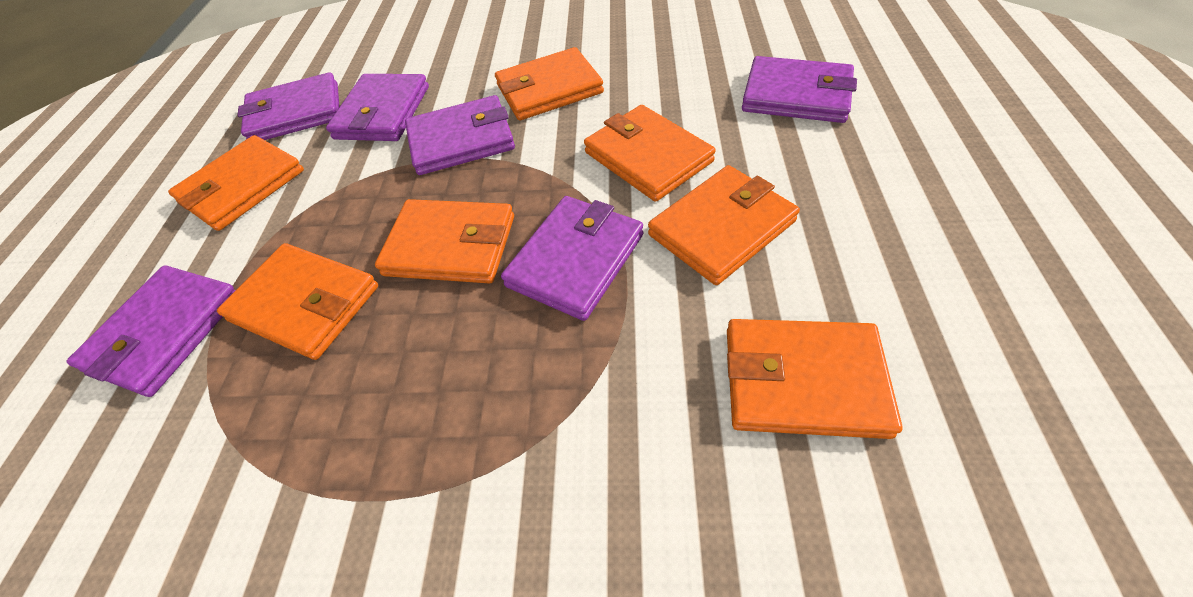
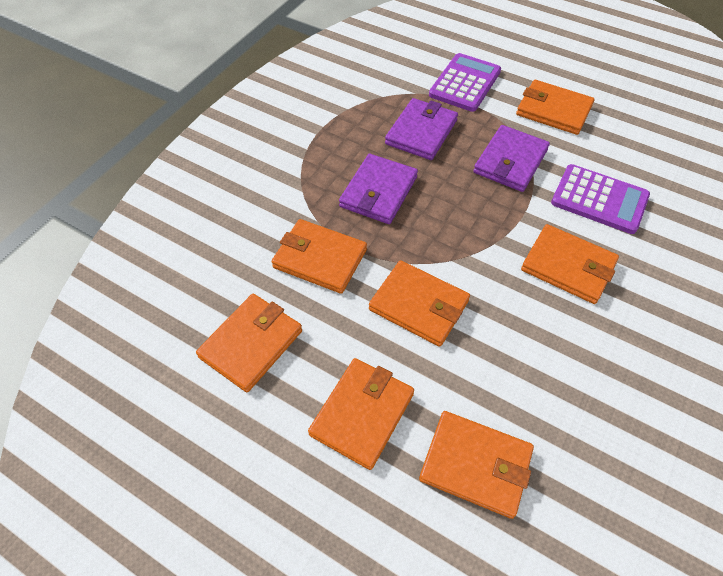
purple calculator: 0 -> 2
purple wallet: 6 -> 3

